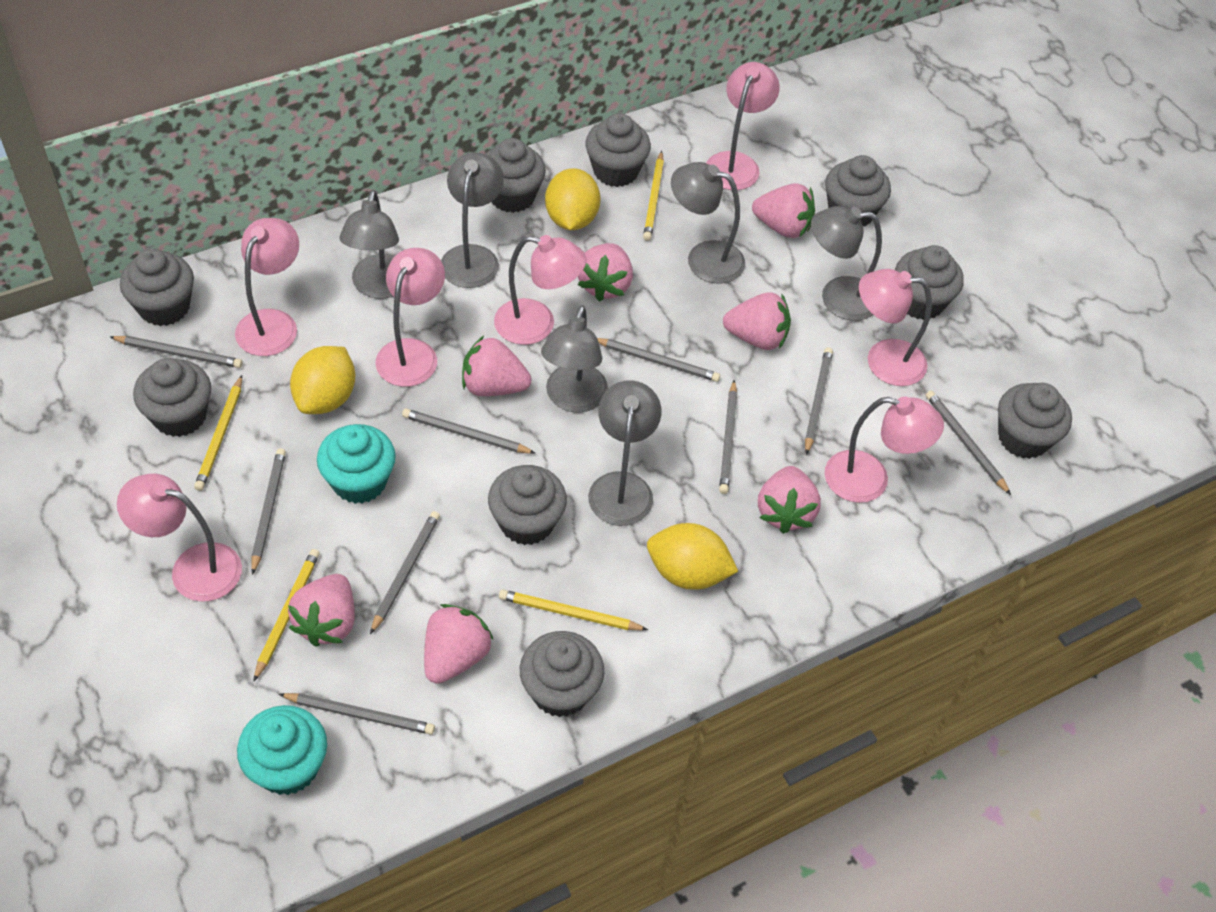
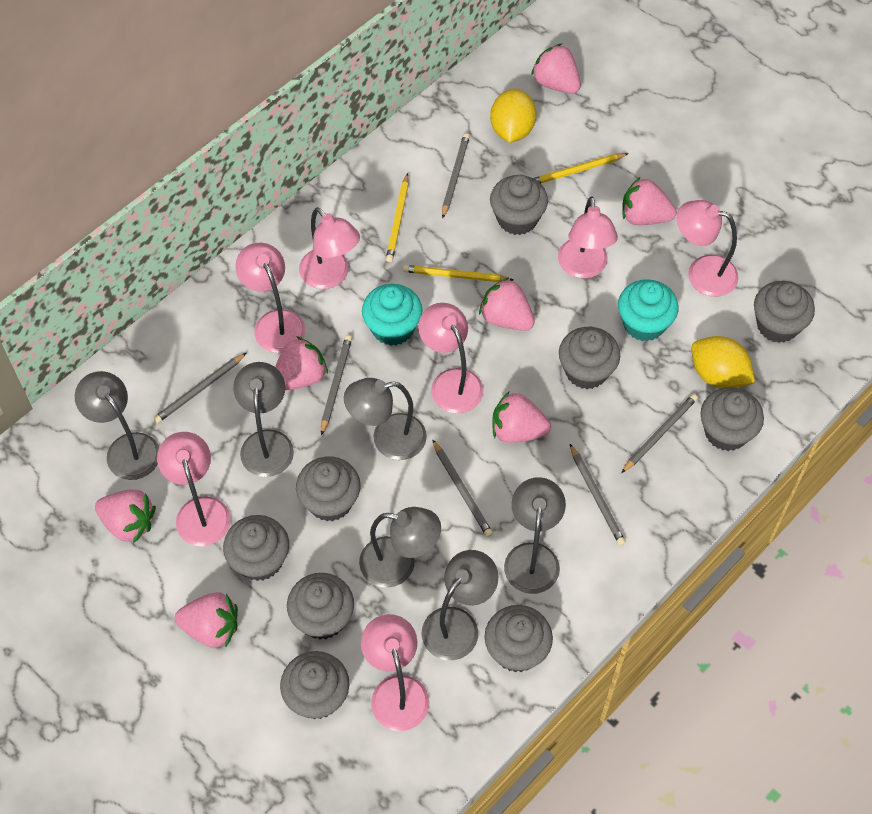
grey pencil: 9 -> 6
yellow lemon: 3 -> 2
yellow pencil: 4 -> 3

